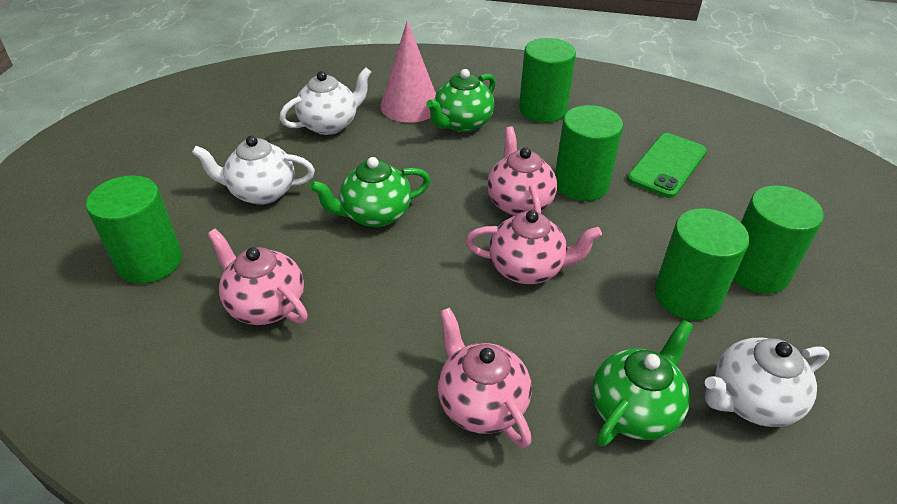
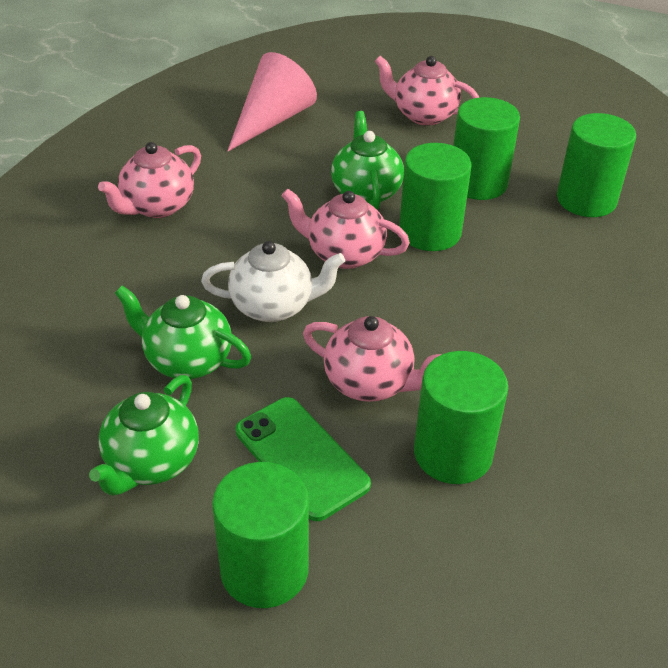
white teapot: 3 -> 1

